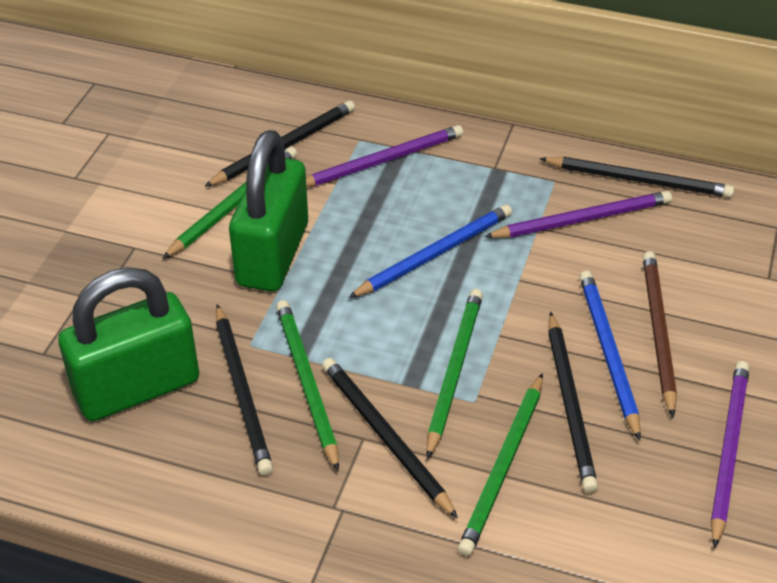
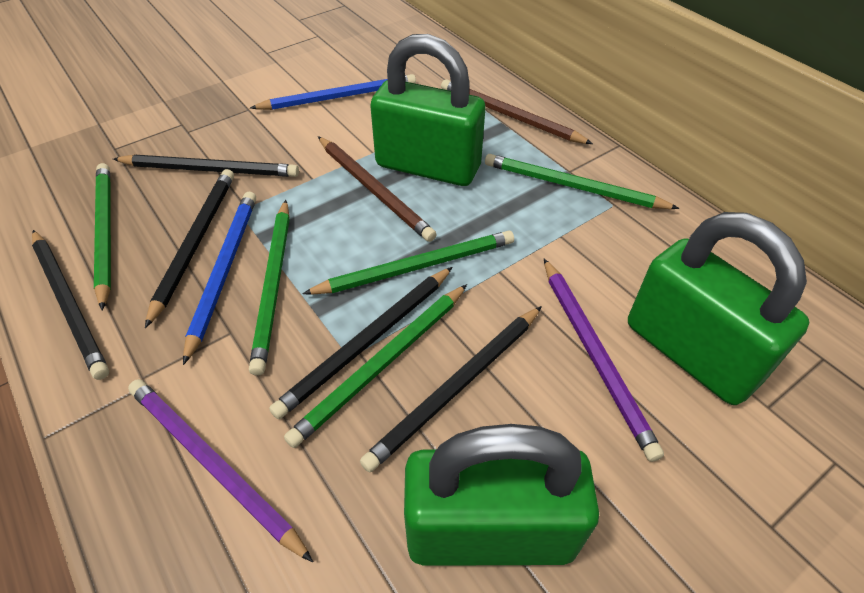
brown pencil: 1 -> 2
green padlock: 2 -> 3
green pencil: 4 -> 5
purple pencil: 3 -> 2

